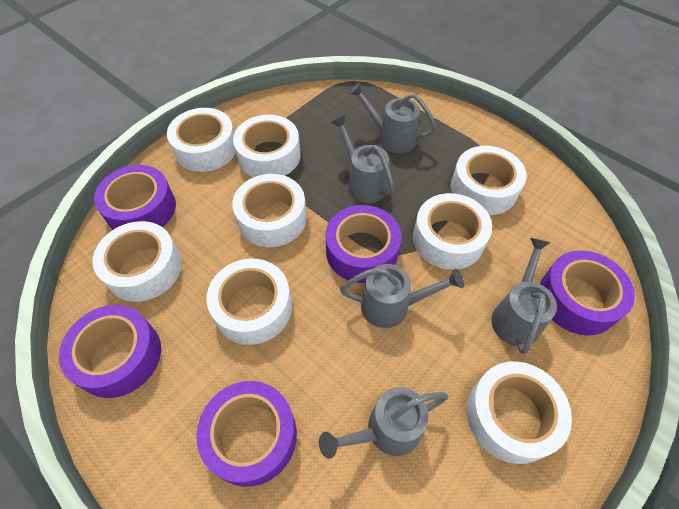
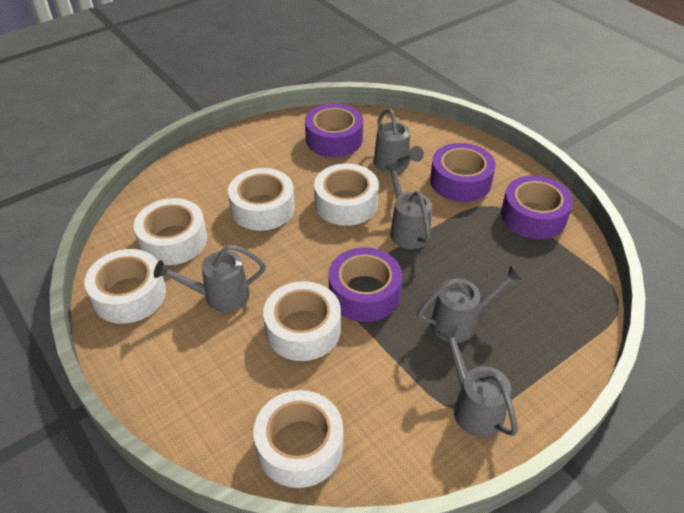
purple tape: 5 -> 4
white tape: 8 -> 6

